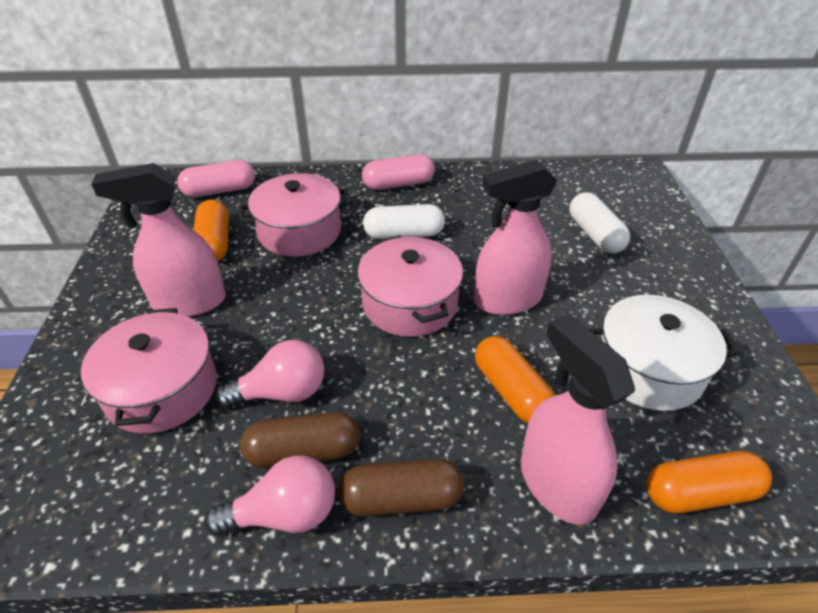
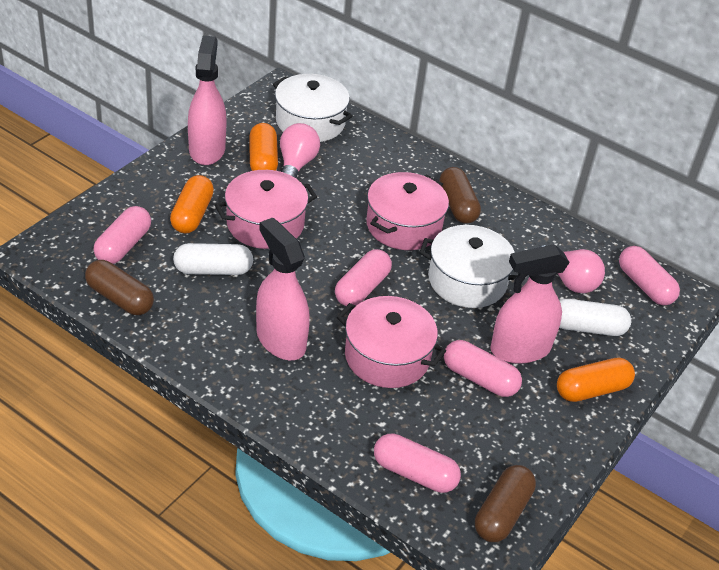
brown capsule: 2 -> 3
pink capsule: 2 -> 5
white pot: 1 -> 2

